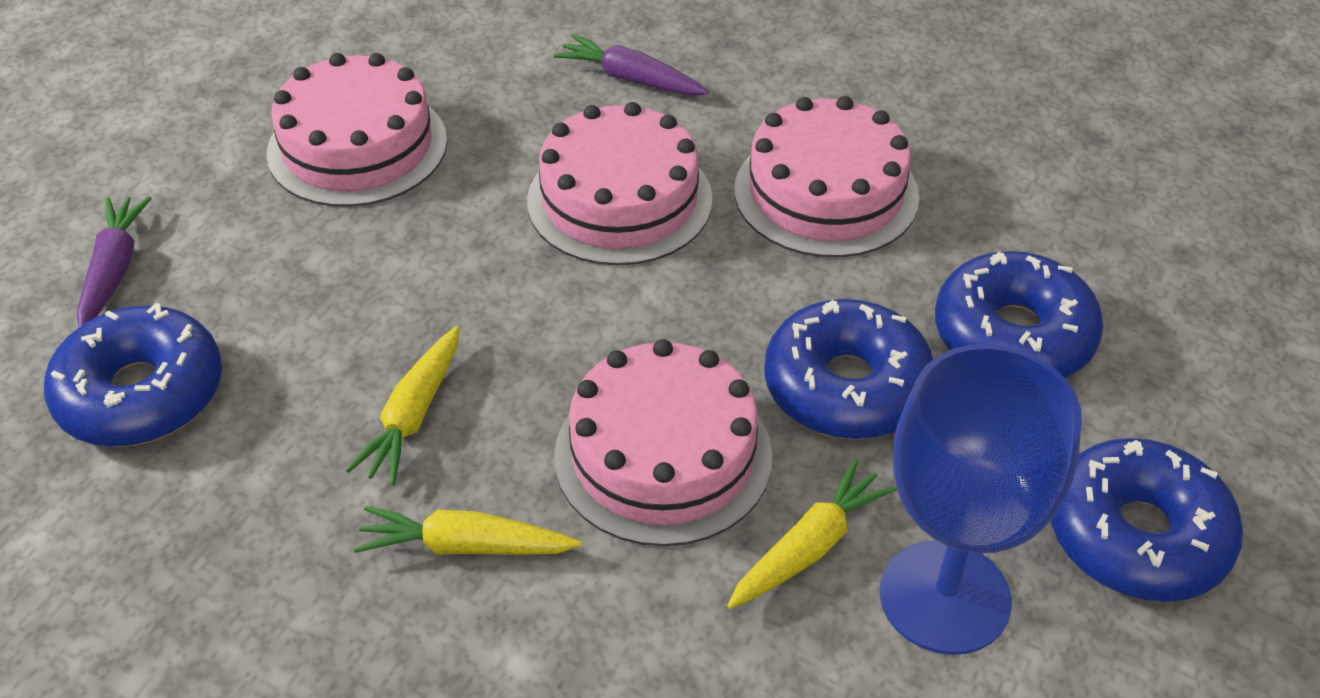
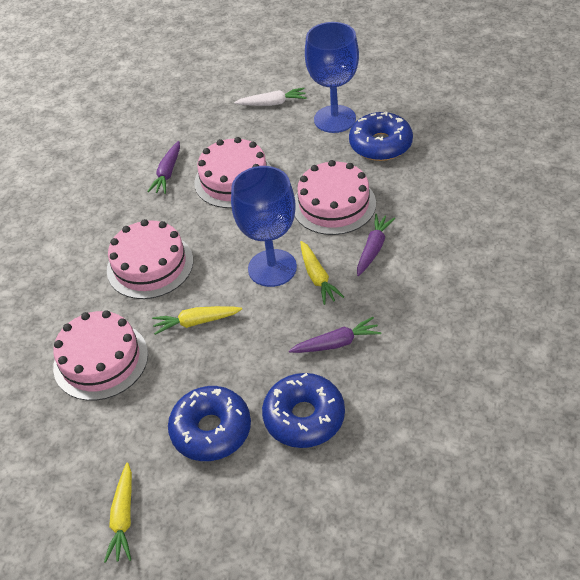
blue donut: 4 -> 3
blue goblet: 1 -> 2
purple carrot: 2 -> 3
white carrot: 0 -> 1

